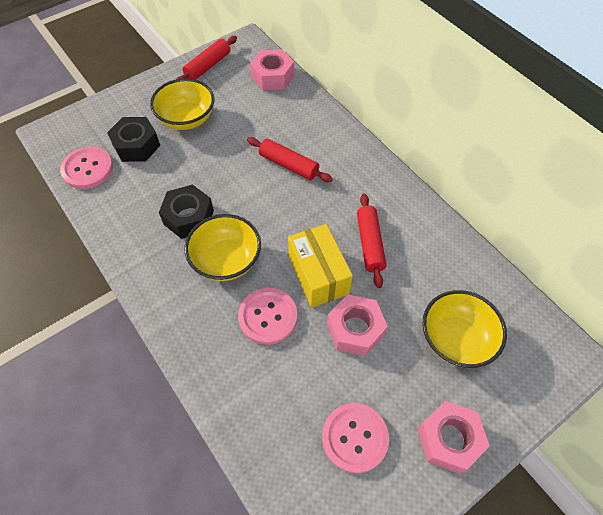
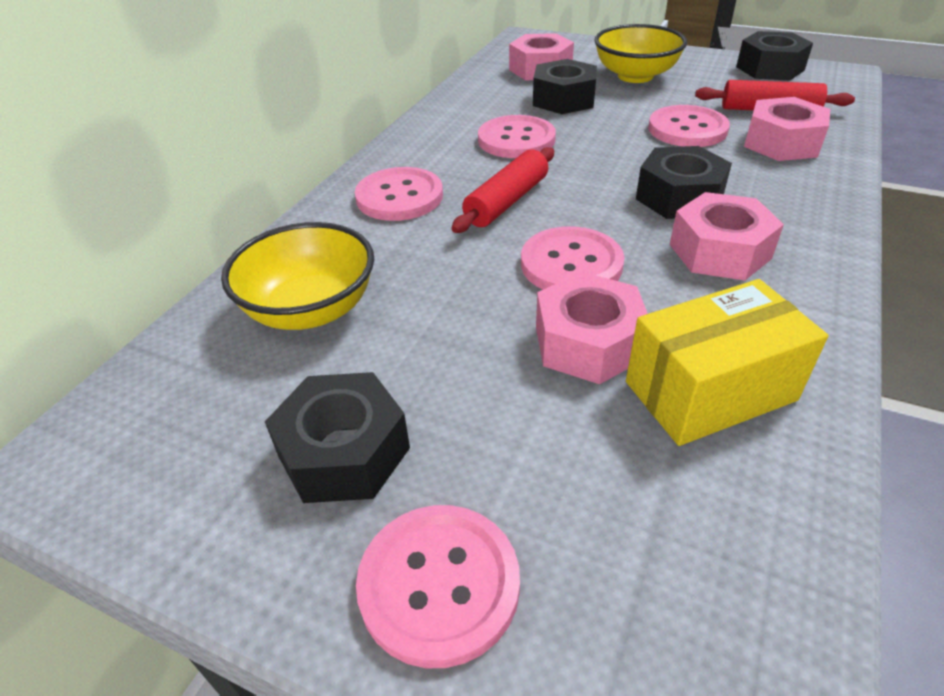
black nut: 2 -> 4
pink button: 3 -> 5
pink nut: 3 -> 4
red rolling pin: 3 -> 2
yellow bowl: 3 -> 2

